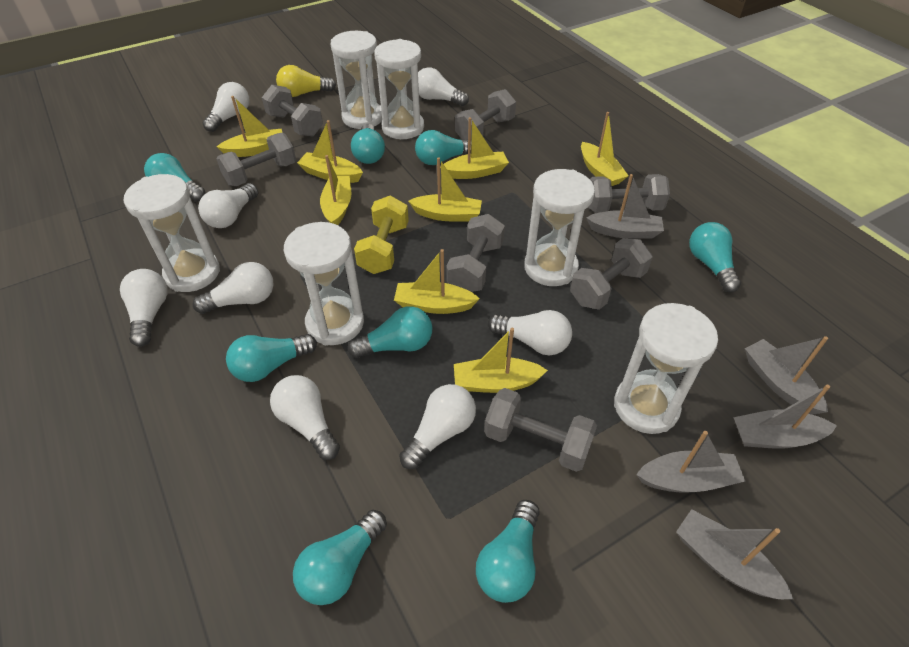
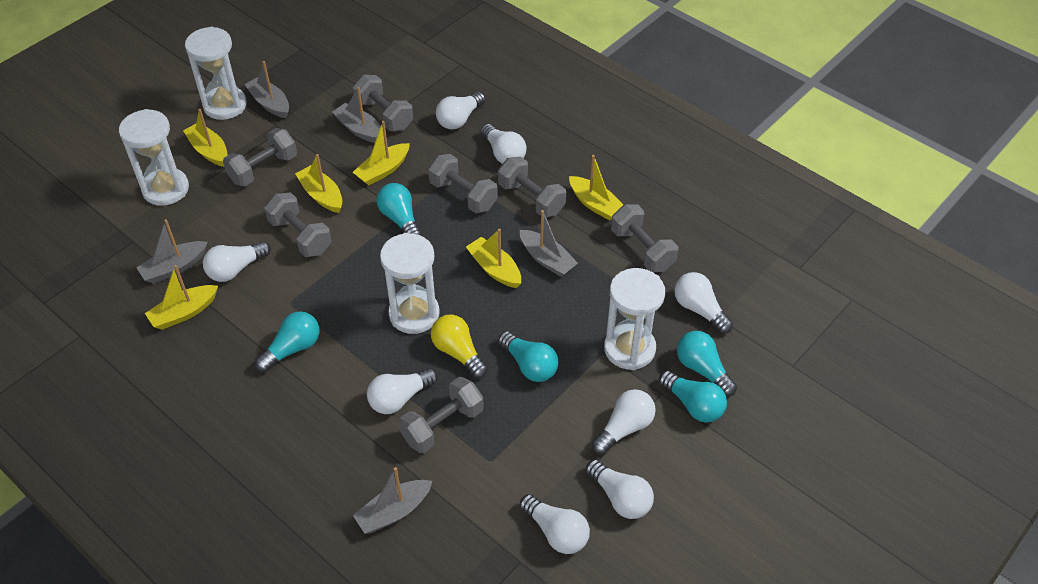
turquoise light bulb: 8 -> 5
white hourglass: 6 -> 4
yellow boat: 8 -> 6
yellow dumbbell: 1 -> 0

